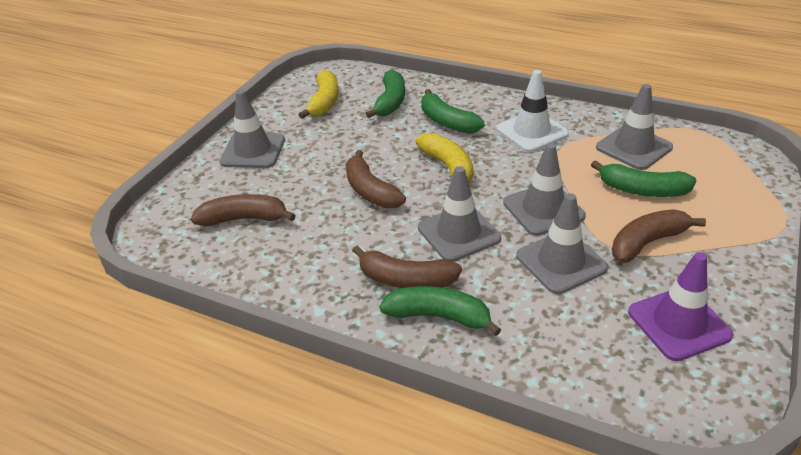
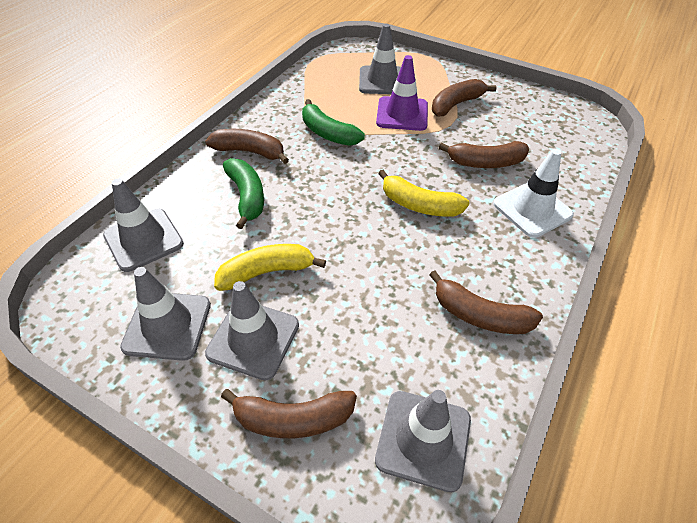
brown banana: 4 -> 5
green banana: 4 -> 2

